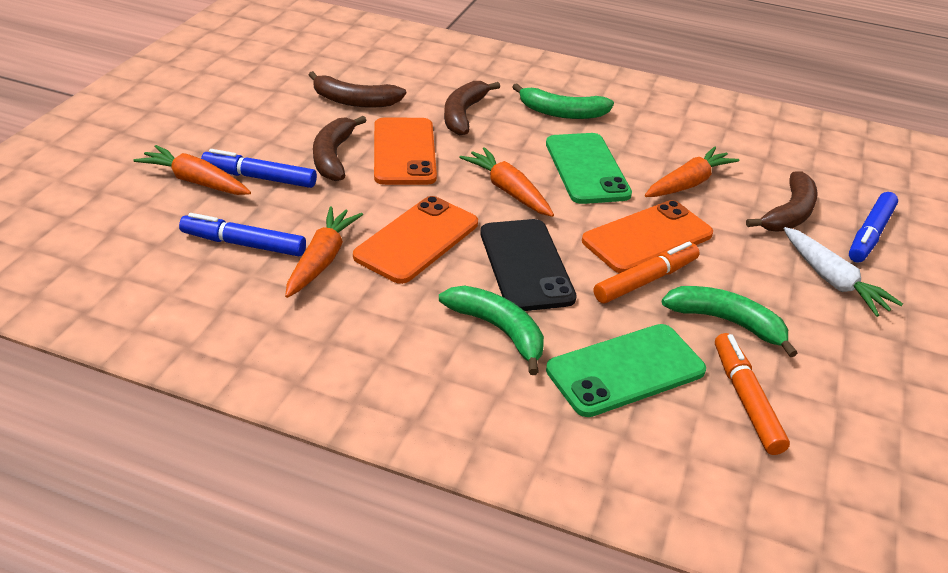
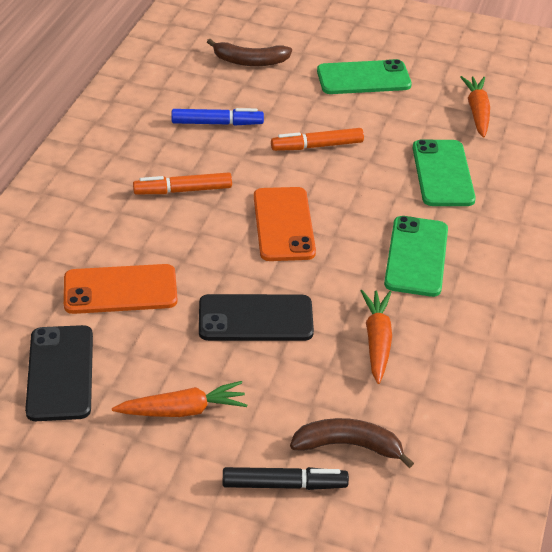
black marker: 0 -> 1
black phone: 1 -> 2
blue marker: 3 -> 1
brown banana: 4 -> 2
green banana: 3 -> 0
green phone: 2 -> 3
orange carrot: 4 -> 3
orange phone: 3 -> 2
white carrot: 1 -> 0

